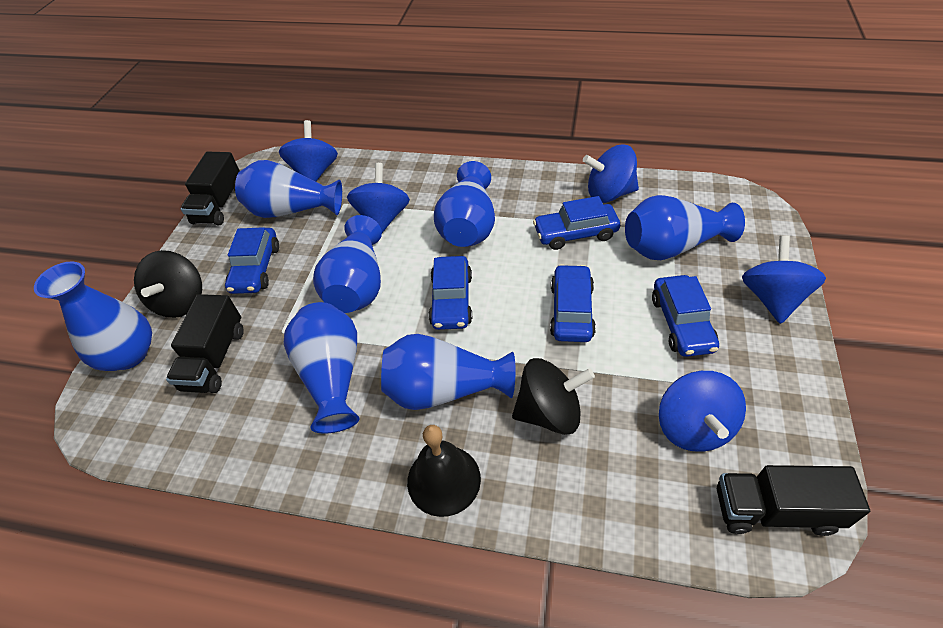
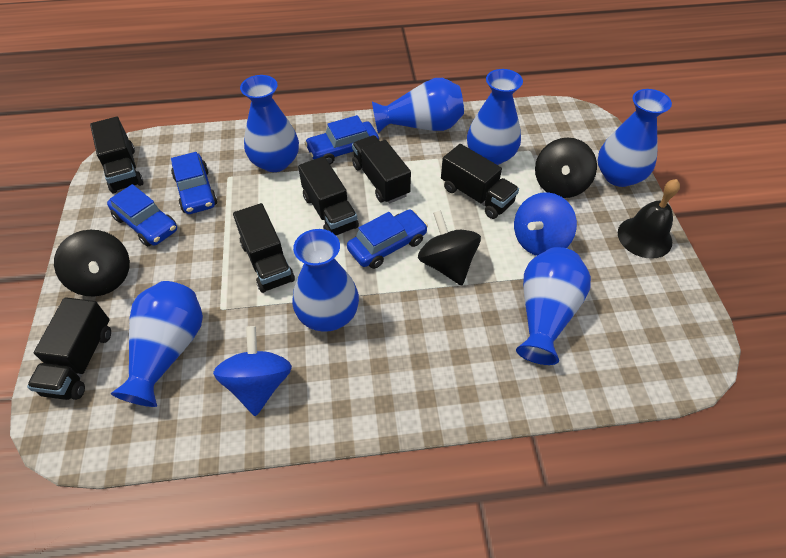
black spinning top: 2 -> 3
black truck: 3 -> 6
blue car: 5 -> 4
blue spinning top: 5 -> 2

